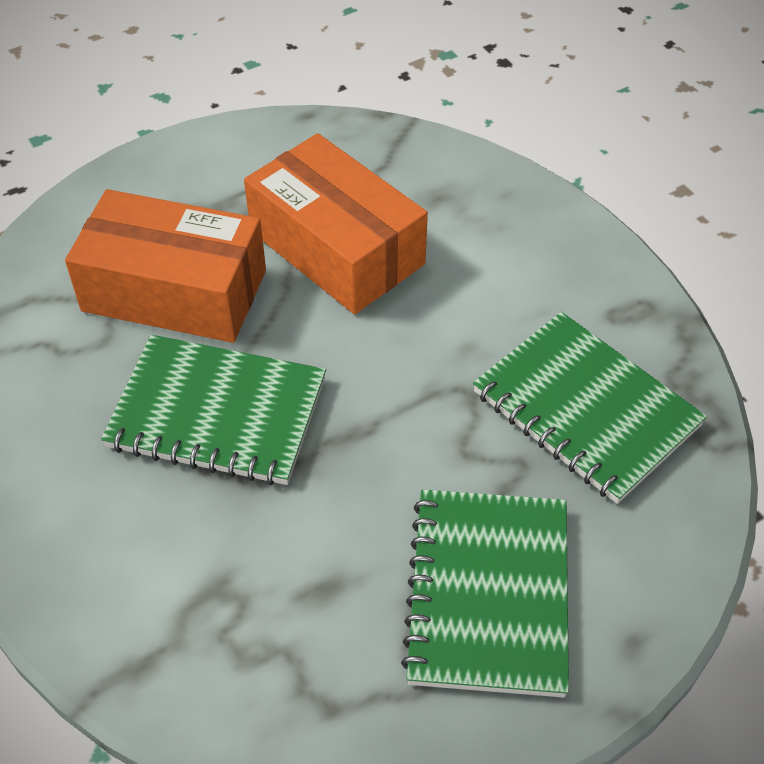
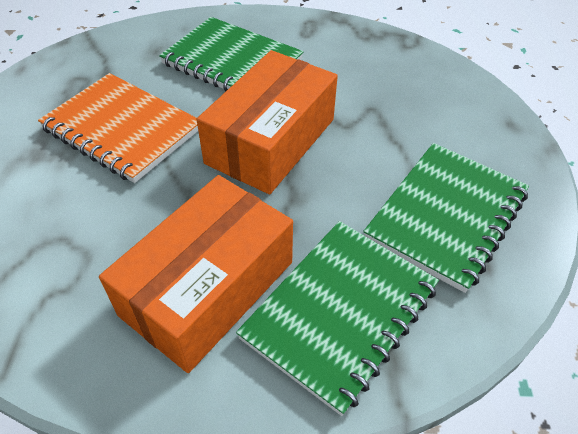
orange notebook: 0 -> 1

